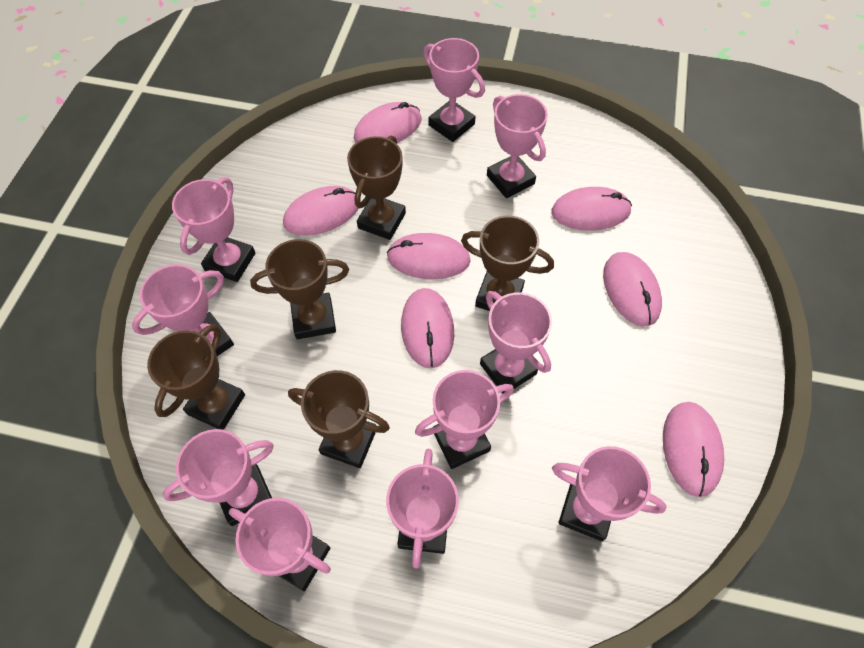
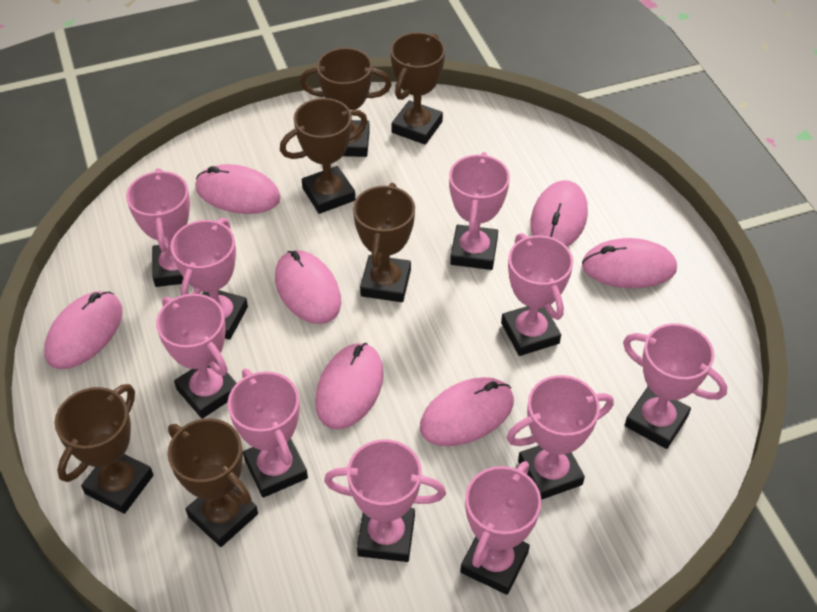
brown trophy: 5 -> 6

